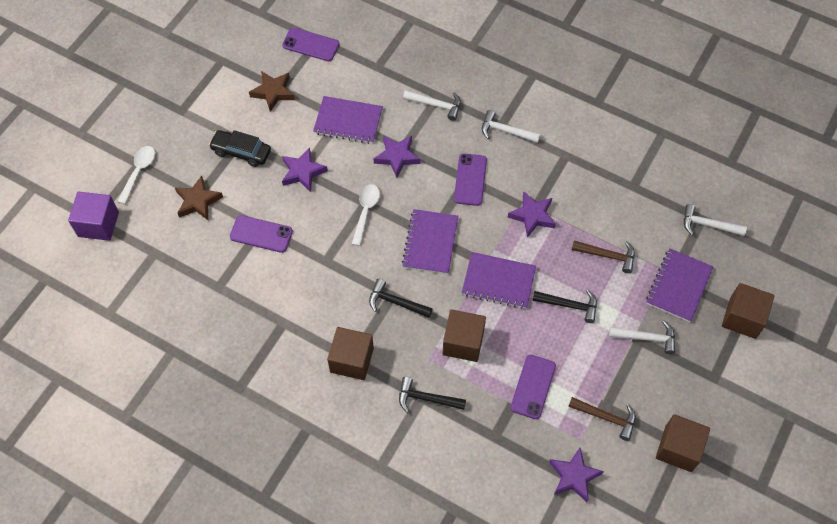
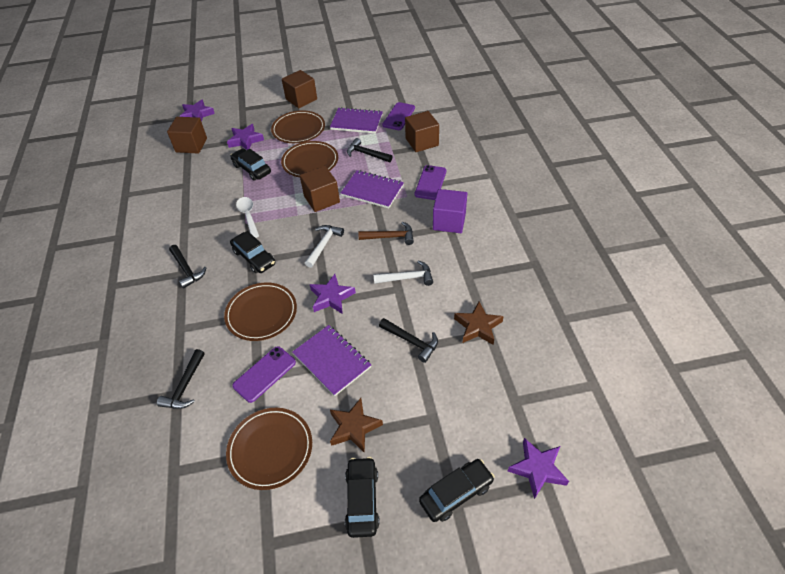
black car: 1 -> 4
black hammer: 3 -> 4
brown hammer: 2 -> 1
brown plate: 0 -> 4
purple notebook: 4 -> 3
purple phone: 4 -> 3
white hammer: 4 -> 2
white spoon: 2 -> 1

